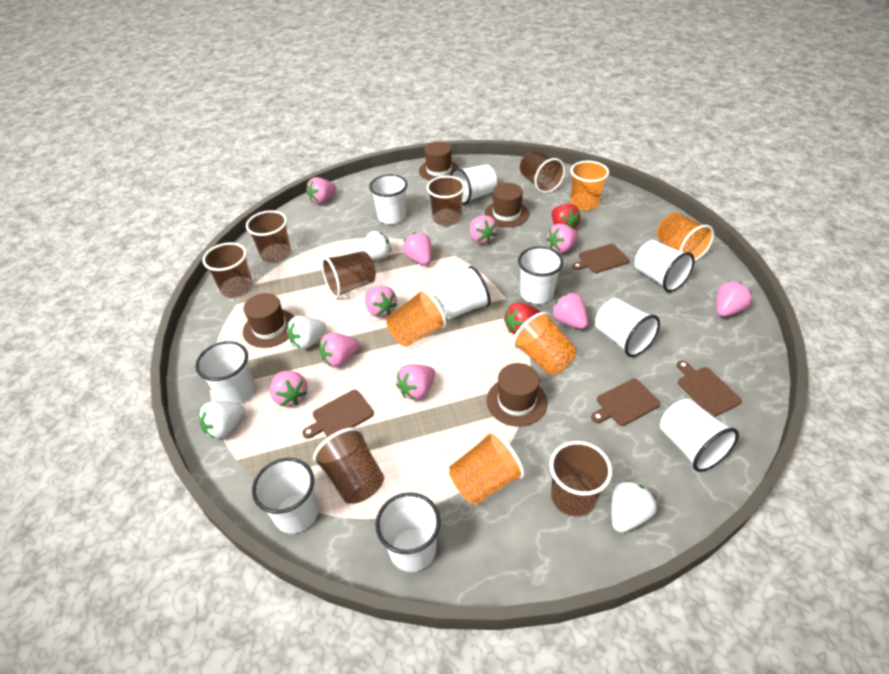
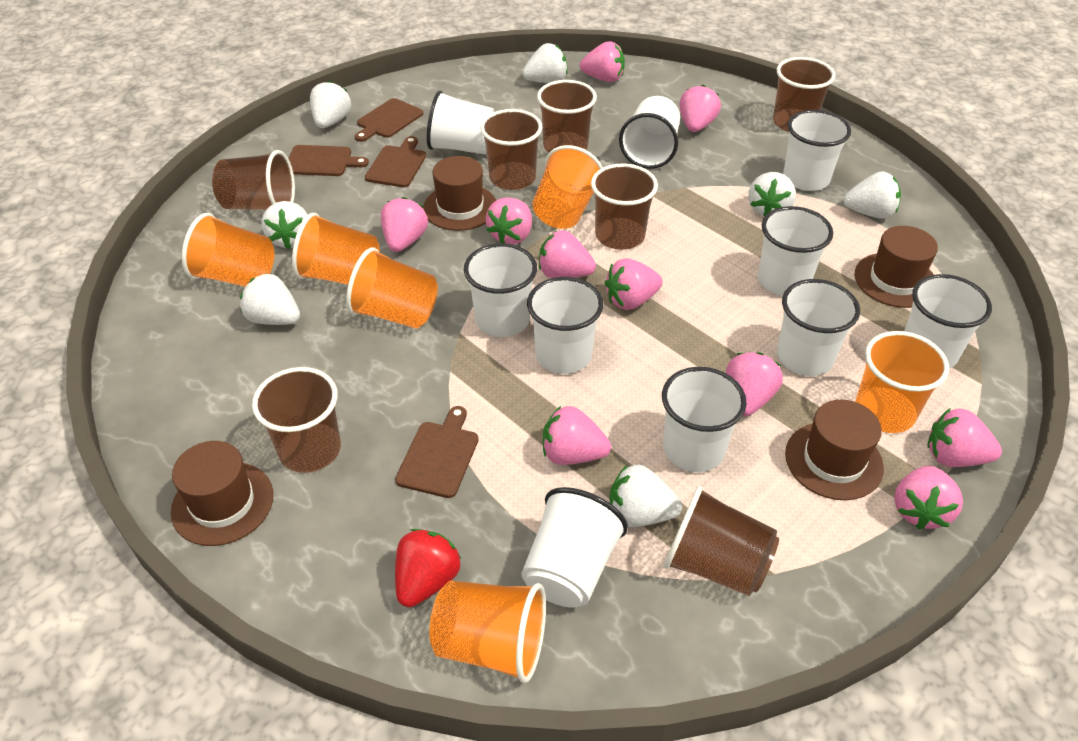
orange cup: 5 -> 6
red strawberry: 2 -> 1
white strawberry: 4 -> 7

